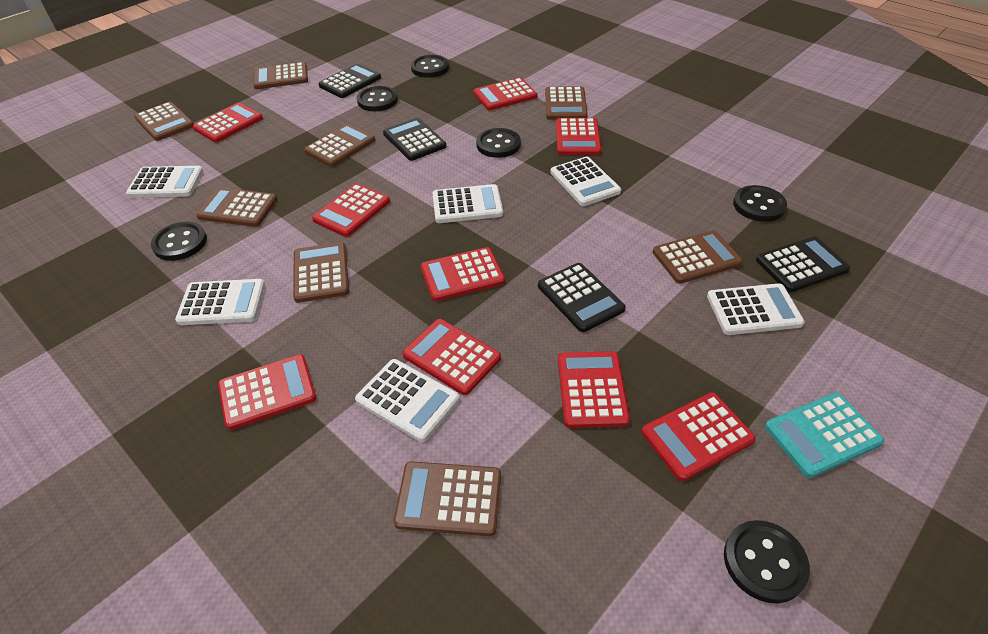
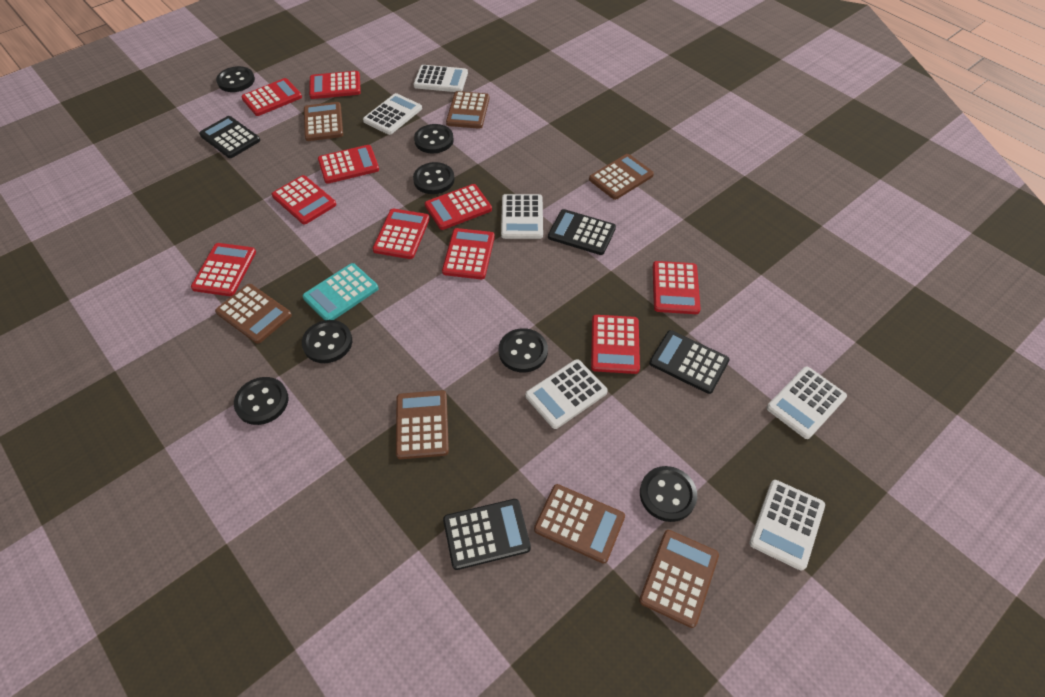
black button: 6 -> 7
brown calculator: 8 -> 7
red calculator: 9 -> 10

